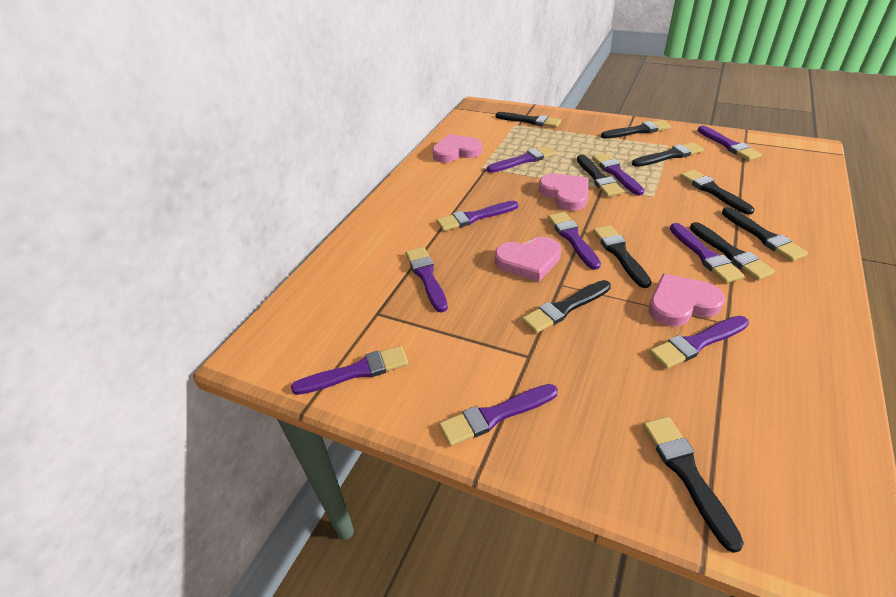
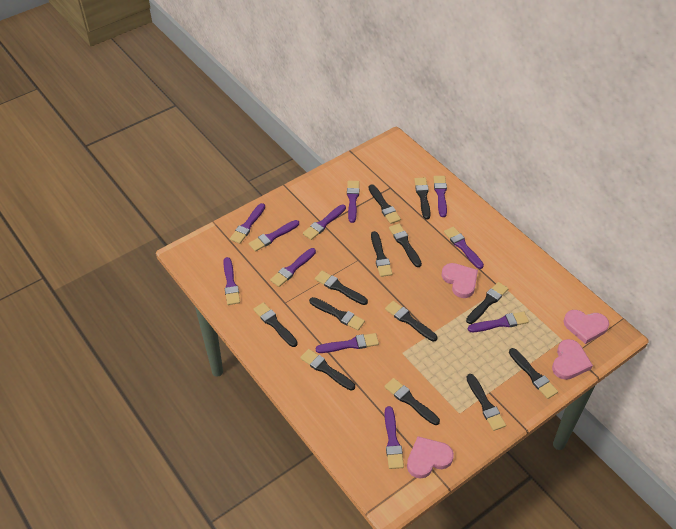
black brush: 10 -> 13
purple brush: 10 -> 11

